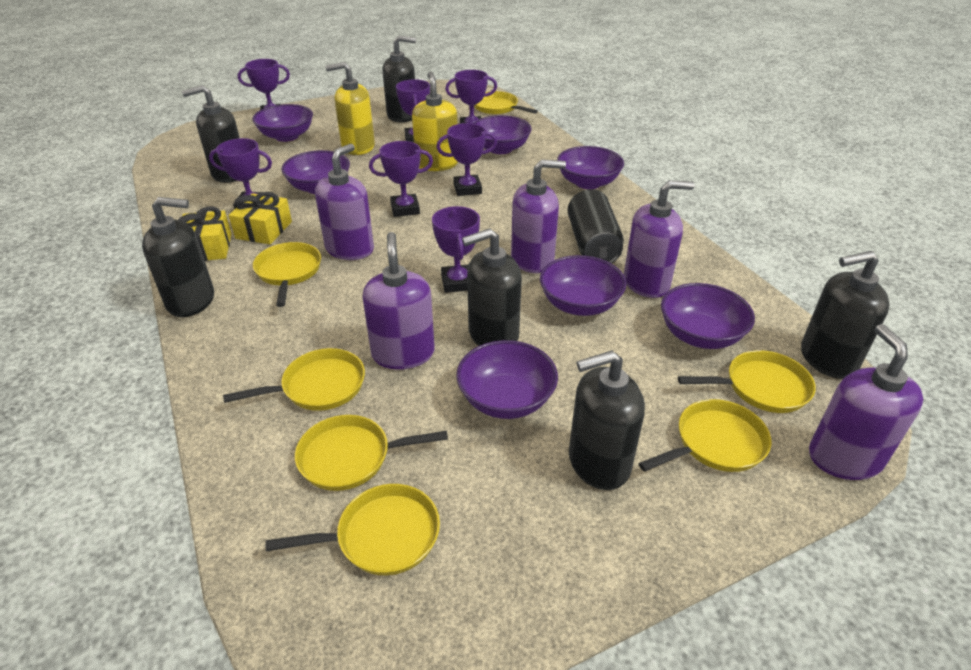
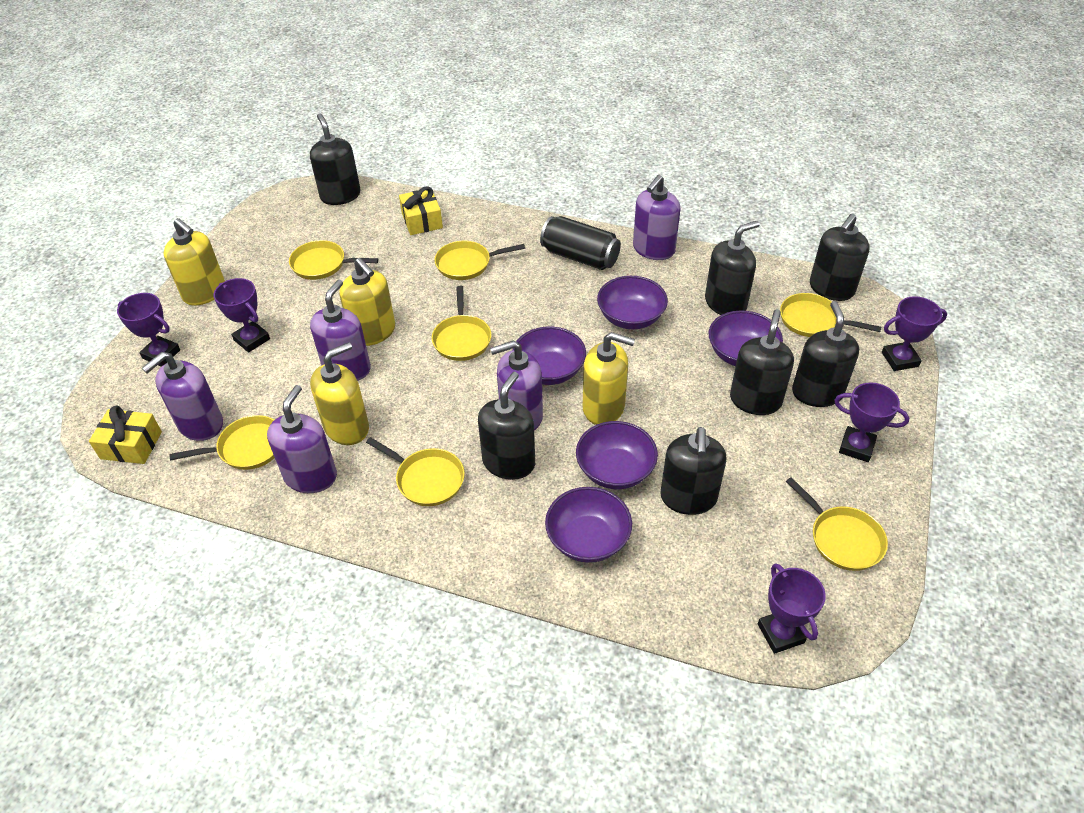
black soap dispenser: 6 -> 7
purple bowl: 7 -> 5
purple trophy: 7 -> 5
yellow soap dispenser: 2 -> 4

